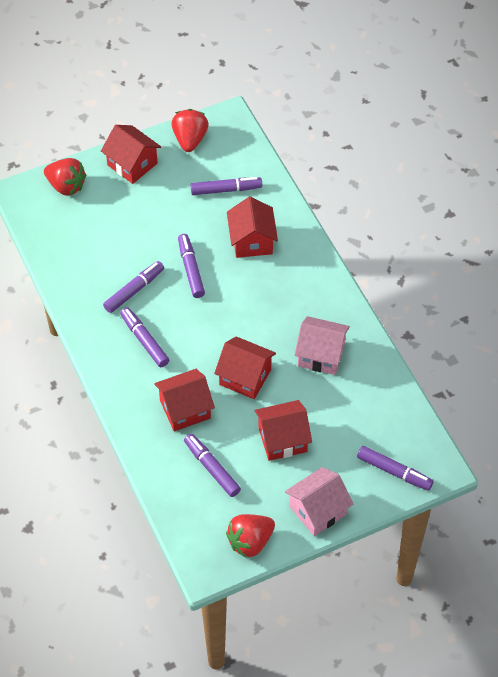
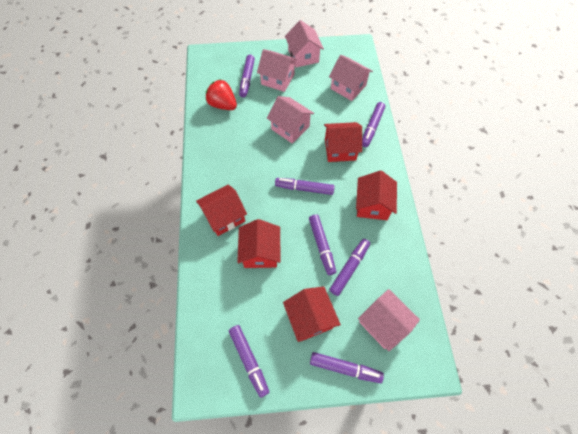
pink house: 2 -> 5
purple marker: 6 -> 7
red strawberry: 3 -> 1

